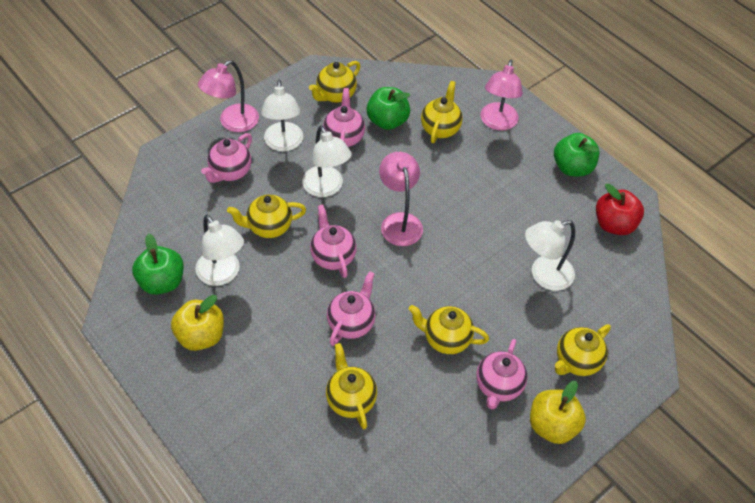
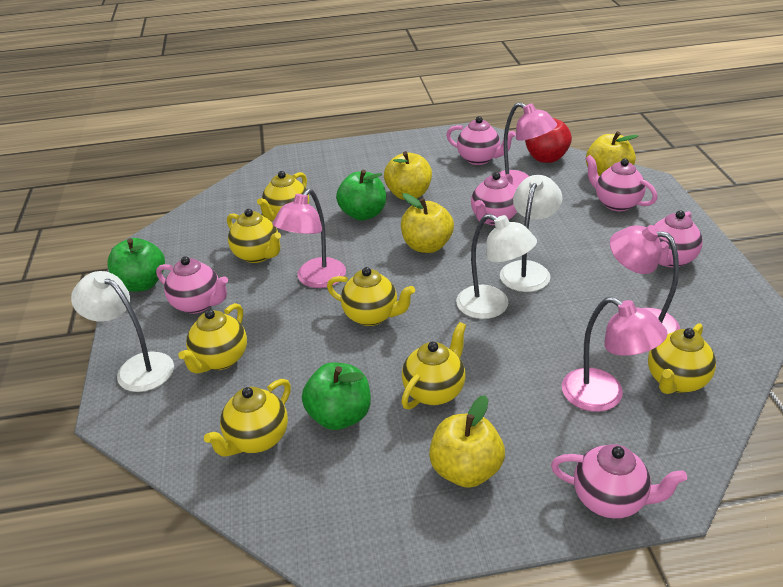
pink lamp: 3 -> 4
pink teapot: 5 -> 6
white lamp: 4 -> 3
yellow apple: 2 -> 4
yellow teapot: 6 -> 7

